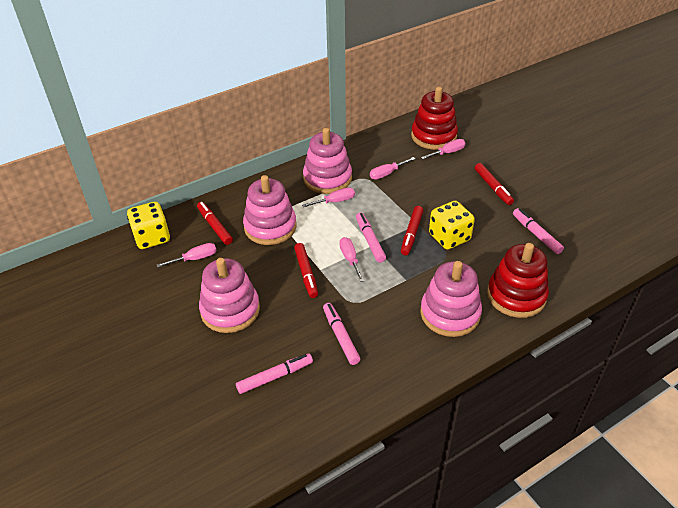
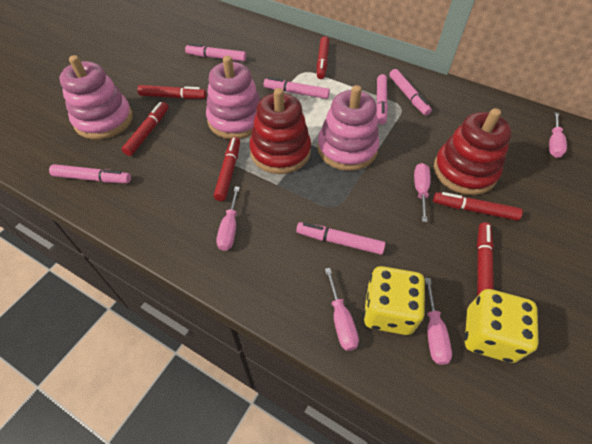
pink marker: 4 -> 6
pink stacking toy: 4 -> 3
red marker: 4 -> 6

